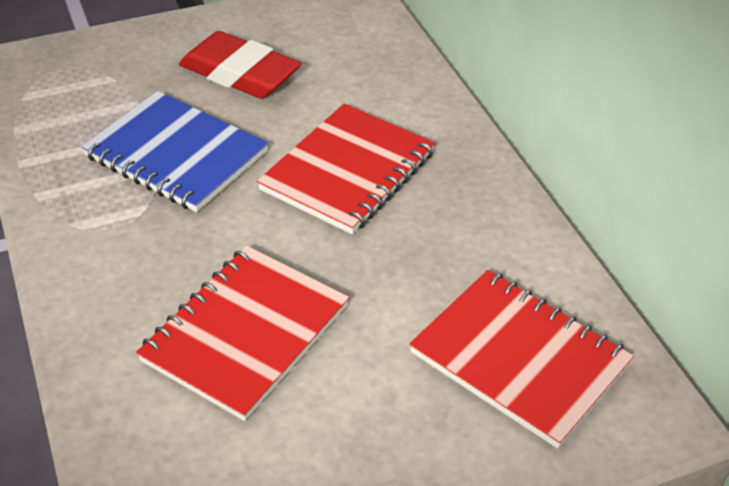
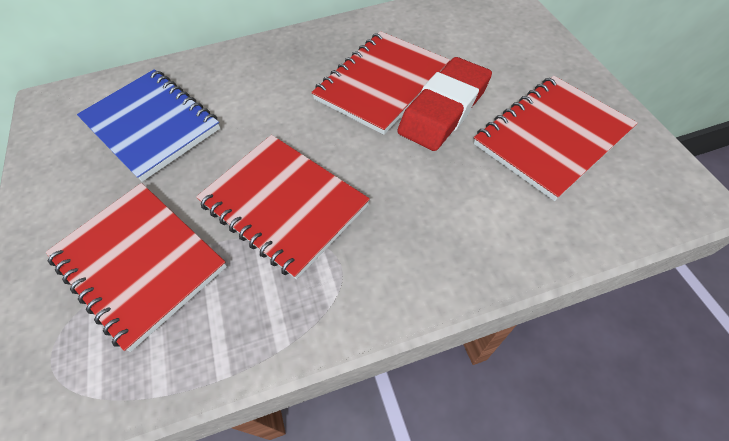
red notebook: 3 -> 4

